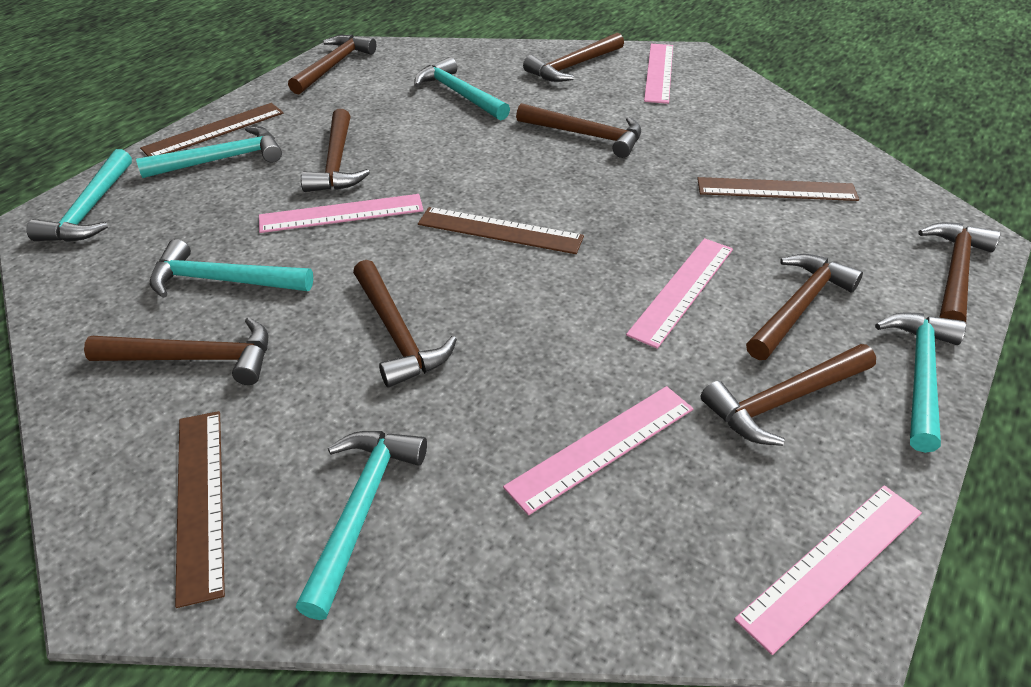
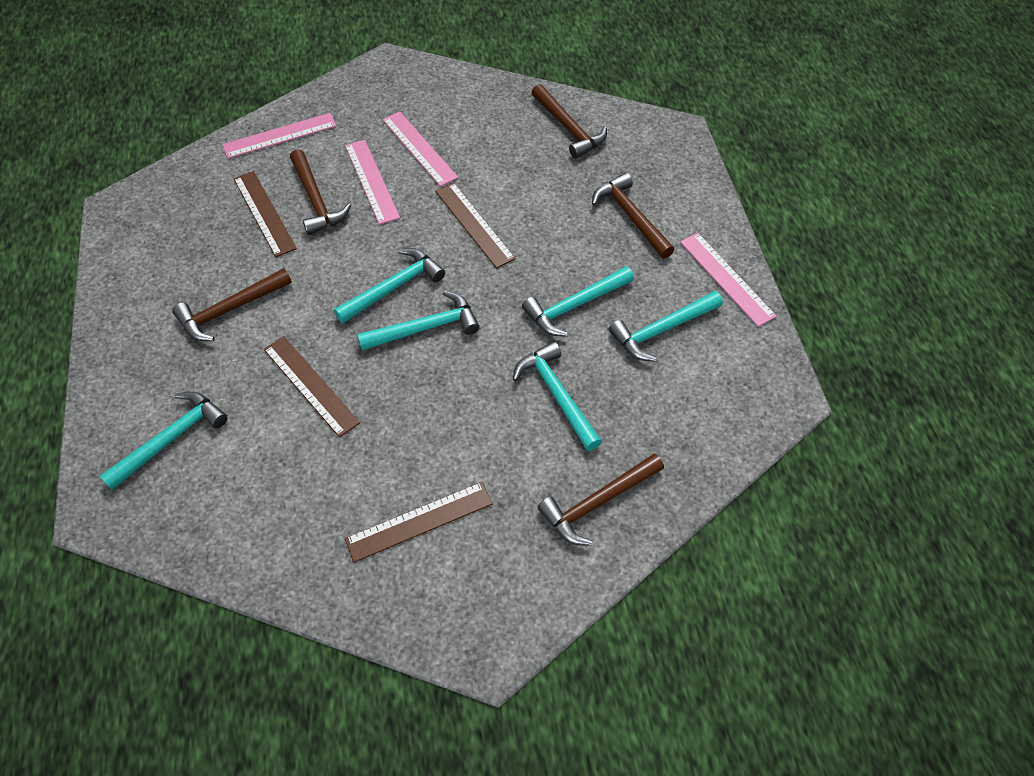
brown hammer: 9 -> 5
pink ruler: 5 -> 4

